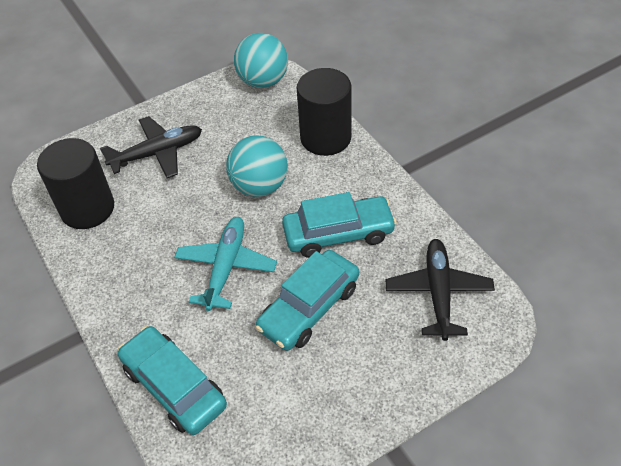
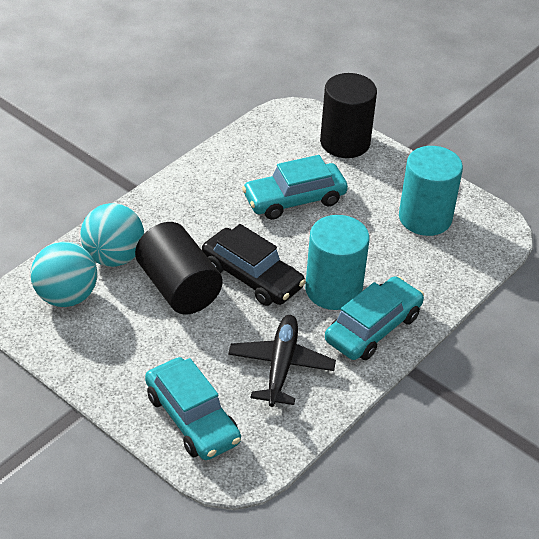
black car: 0 -> 1
black plane: 2 -> 1
turquoise cylinder: 0 -> 2
turquoise plane: 1 -> 0

